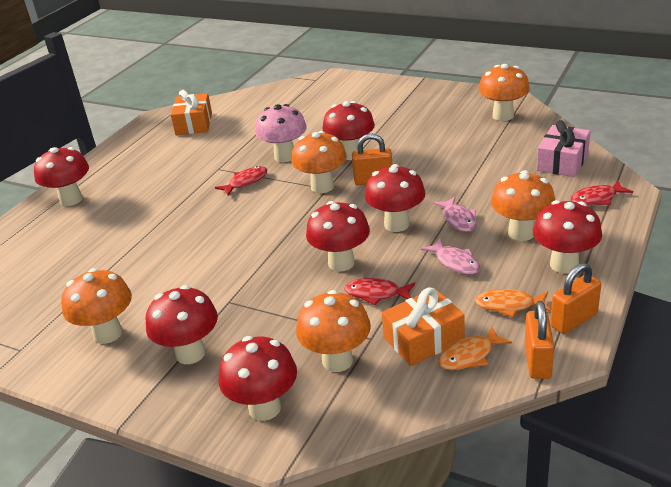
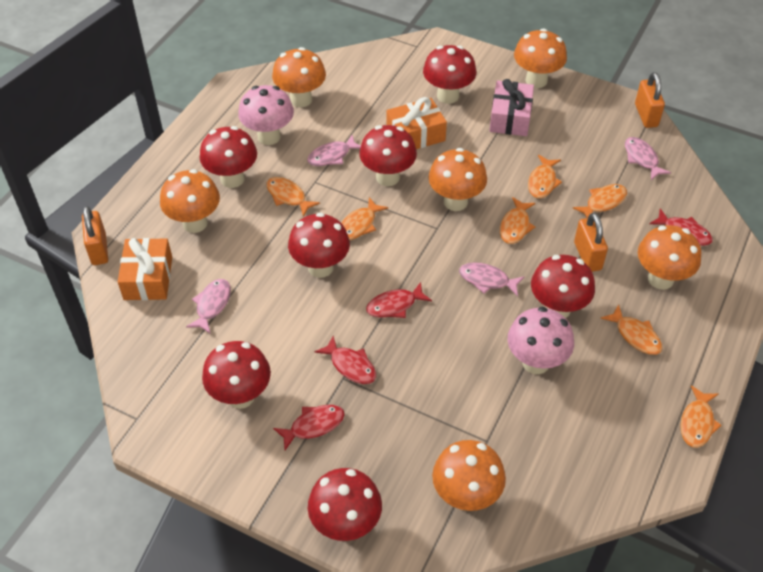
orange fish: 2 -> 7
orange mushroom: 5 -> 6
pink fish: 2 -> 4
pink mushroom: 1 -> 2
red fish: 3 -> 4

